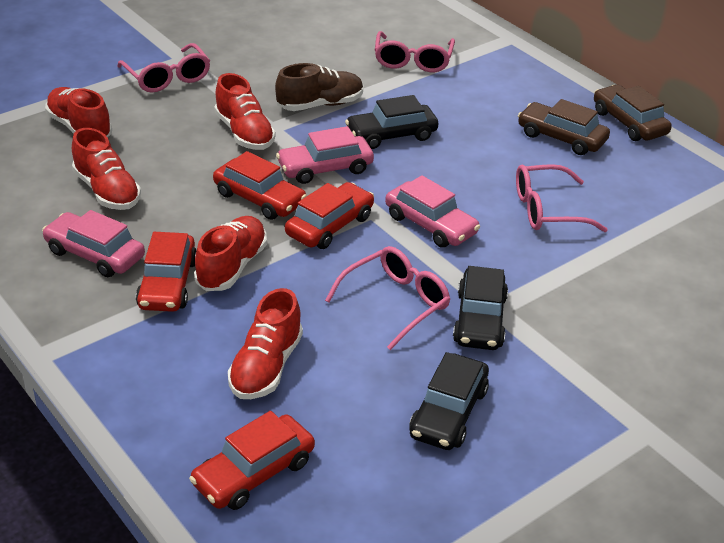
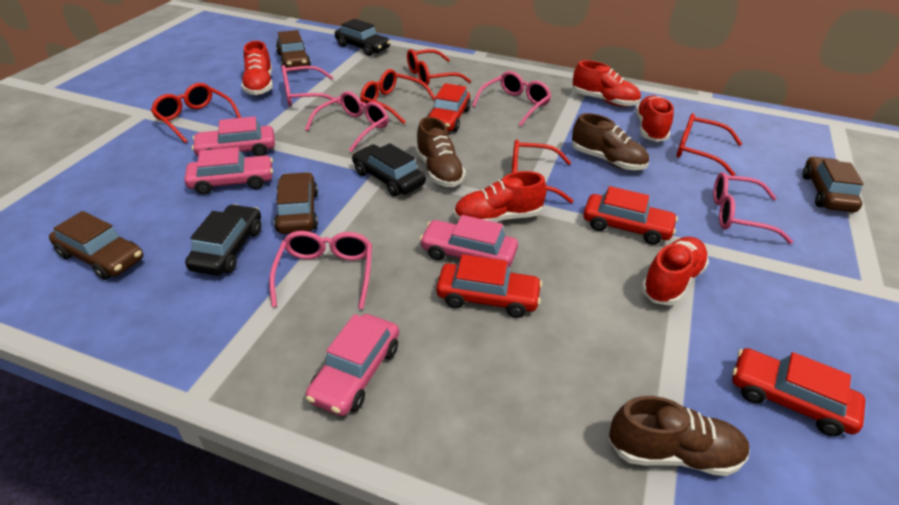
brown car: 2 -> 4
brown shoe: 1 -> 3
pink car: 3 -> 4
pink glasses: 4 -> 5
red glasses: 0 -> 5

